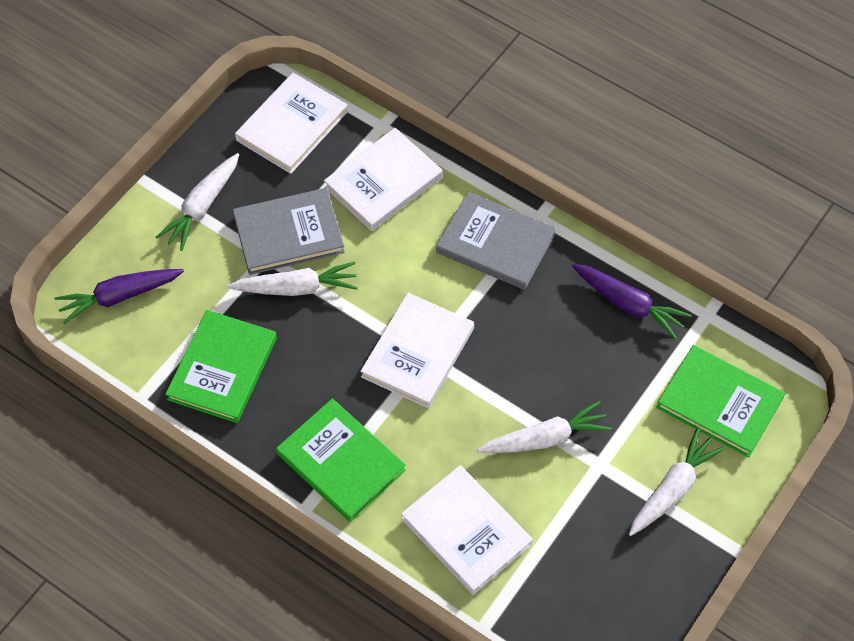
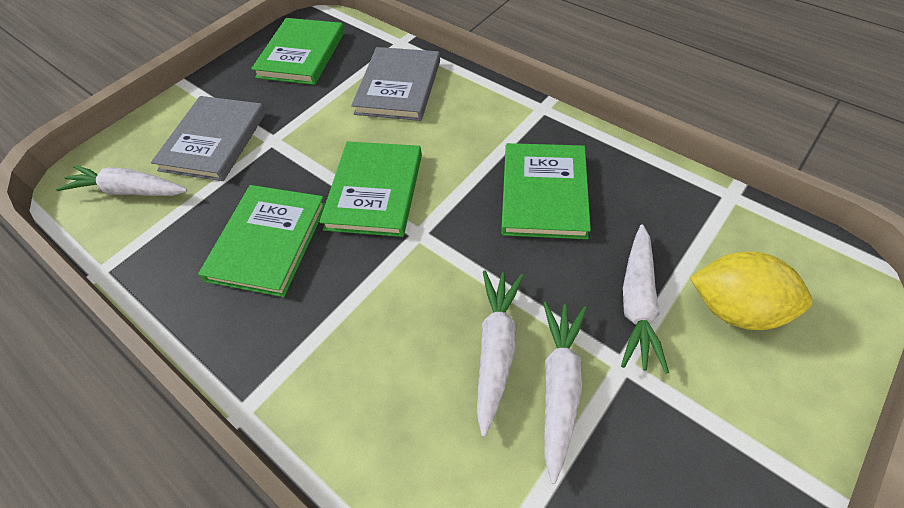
green book: 3 -> 4
purple carrot: 2 -> 0
white book: 4 -> 0
yellow lemon: 0 -> 1

